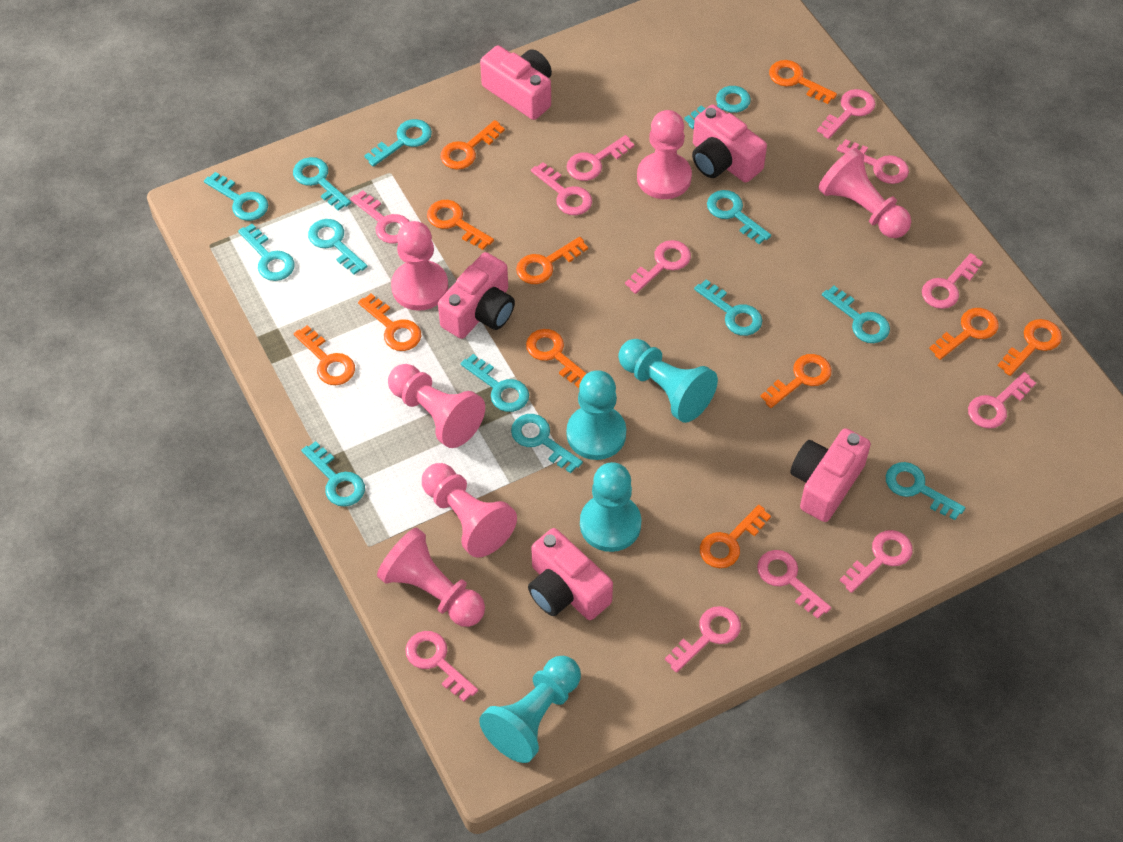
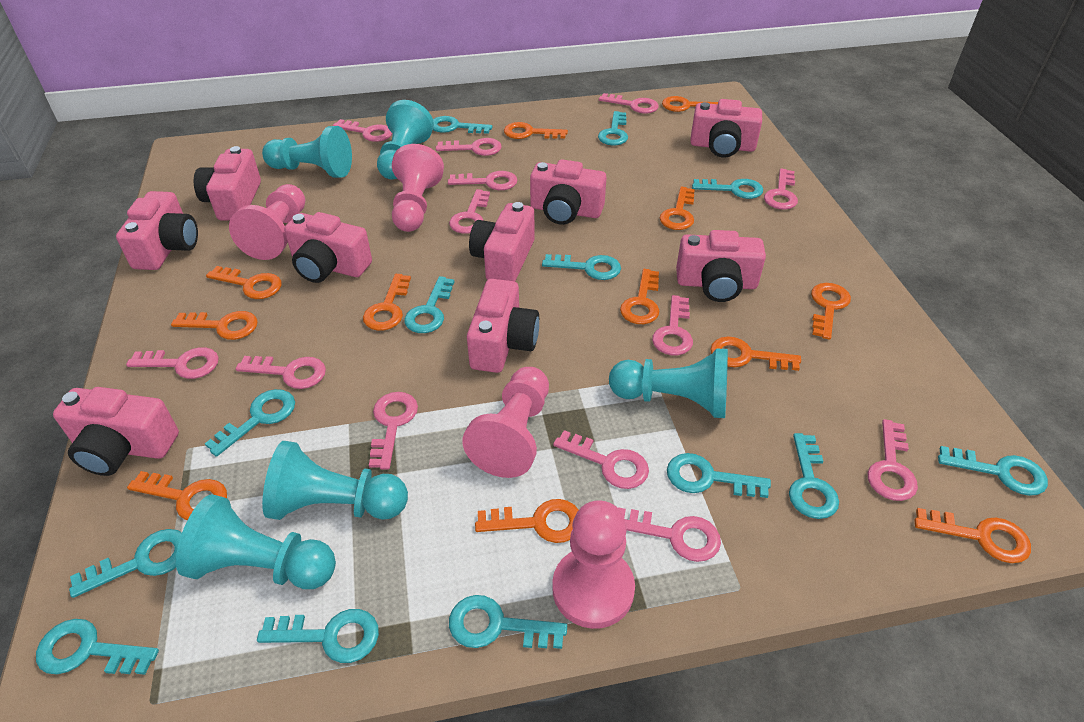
orange key: 11 -> 12
pink camera: 5 -> 9
pink key: 12 -> 13
pink pawn: 6 -> 4
turquoise pawn: 4 -> 5

